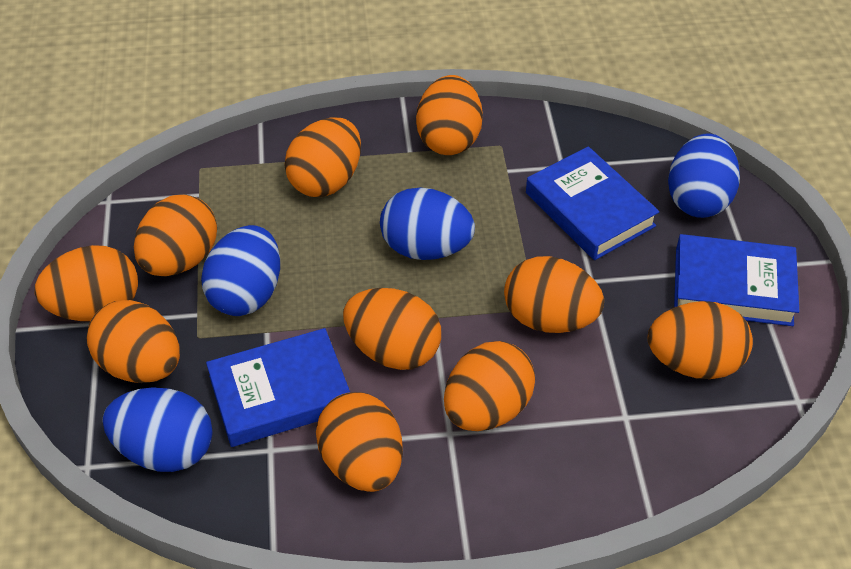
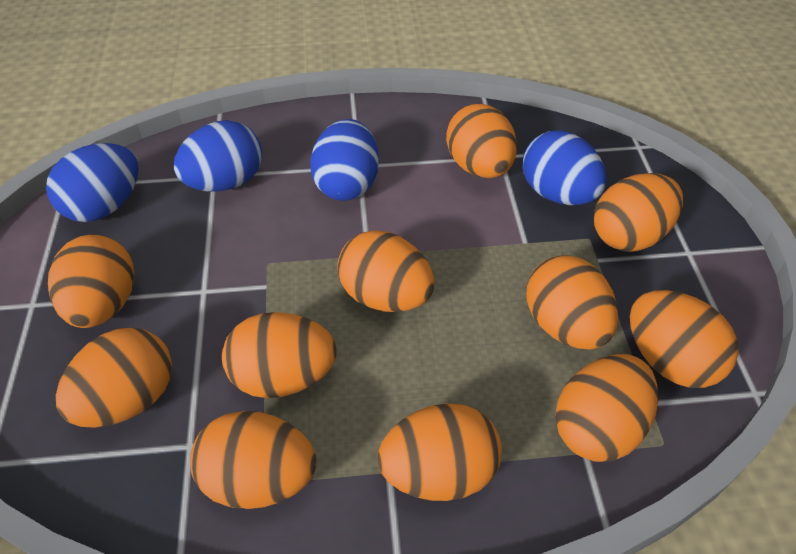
blue book: 3 -> 0
orange egg: 10 -> 11

